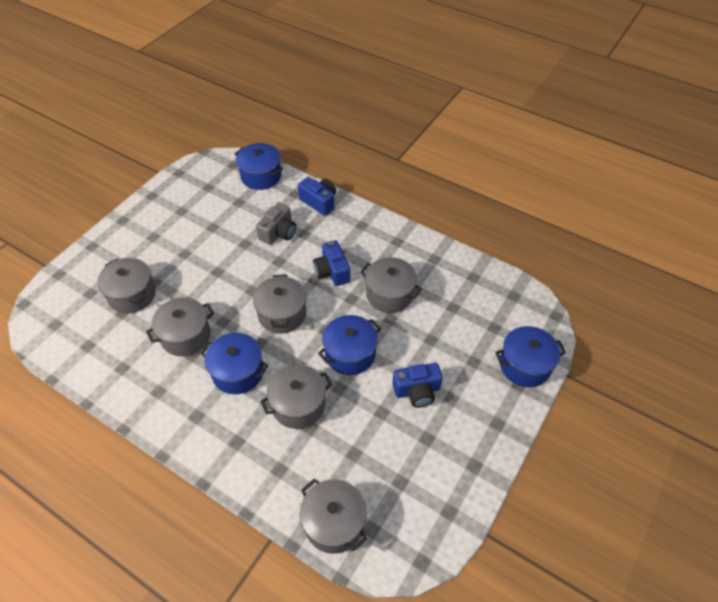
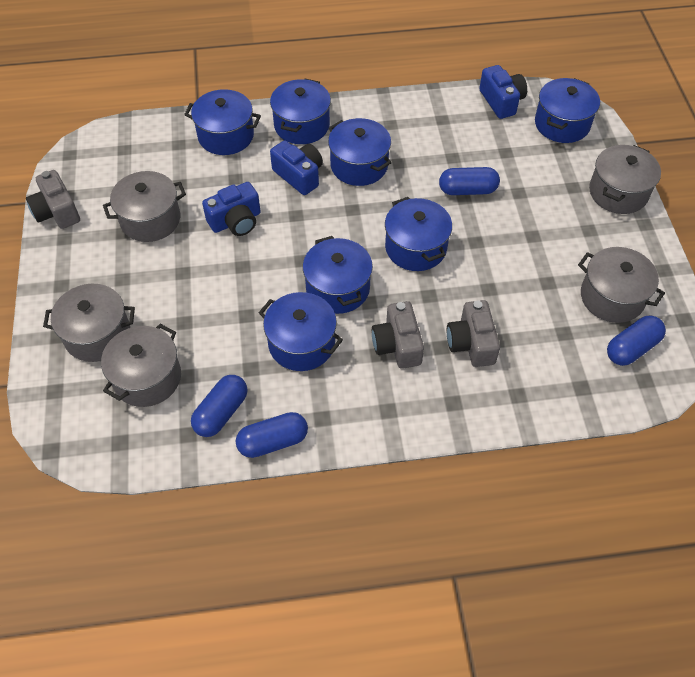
blue capsule: 0 -> 4
blue pot: 4 -> 7
grey camera: 1 -> 3
grey pot: 6 -> 5

